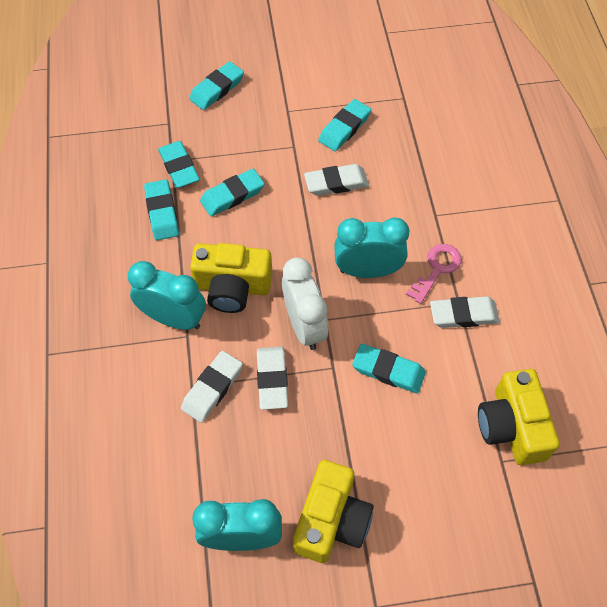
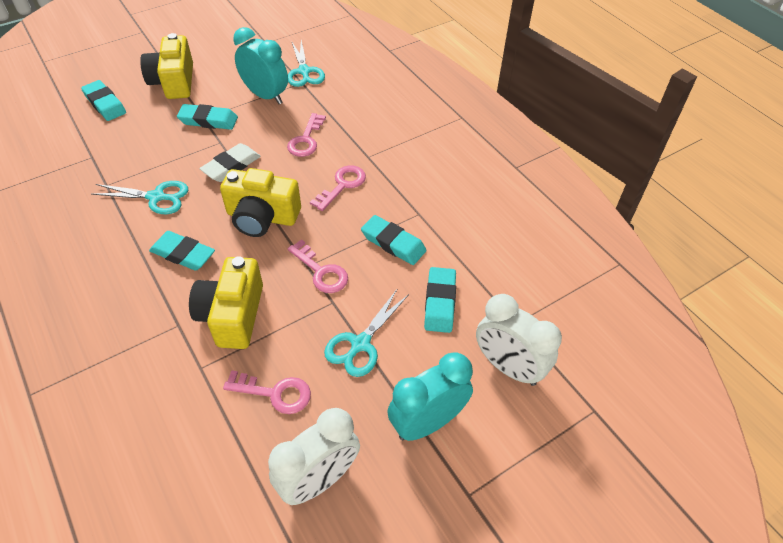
pink key: 1 -> 4
turquoise clock: 3 -> 2
turquoise eraser: 6 -> 5
turquoise scissors: 0 -> 3
white clock: 1 -> 2
white eraser: 4 -> 1

